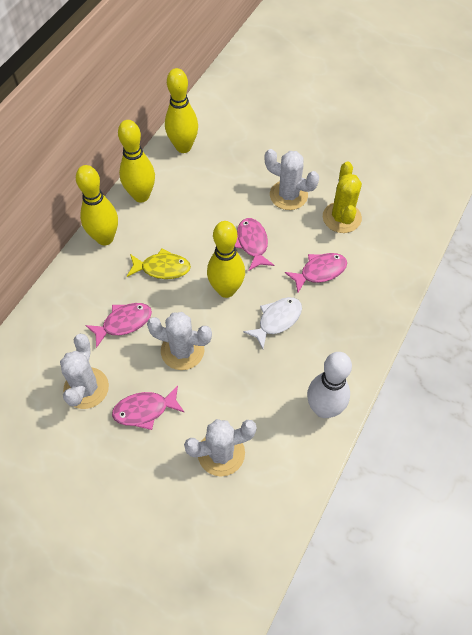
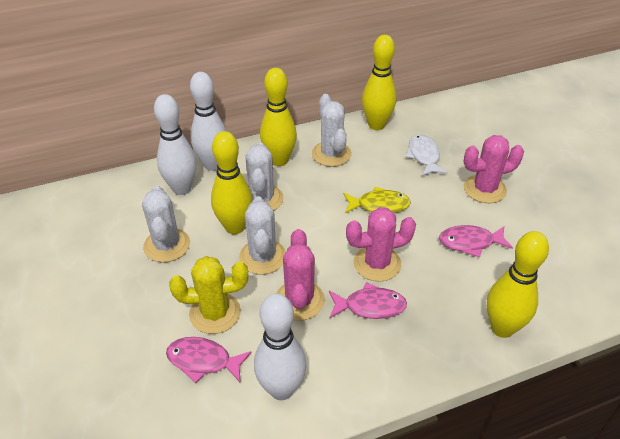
pink cactus: 0 -> 3
pink fish: 4 -> 3
white bowling pin: 1 -> 3

